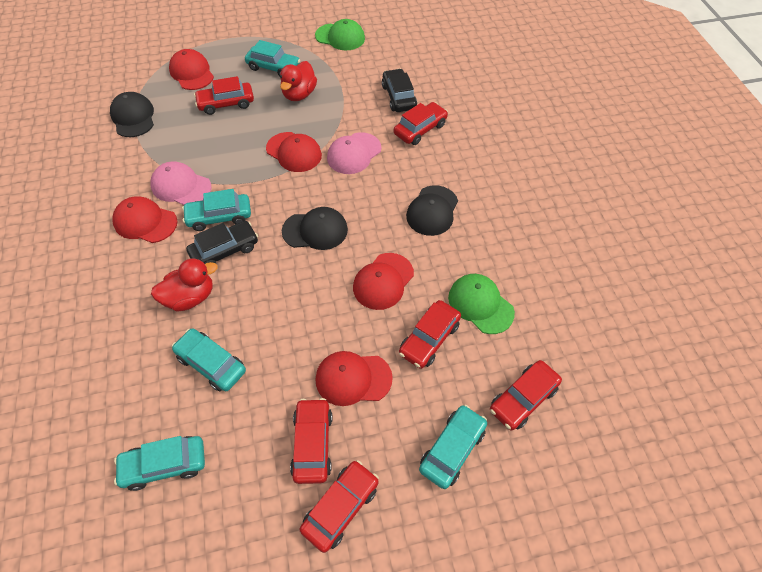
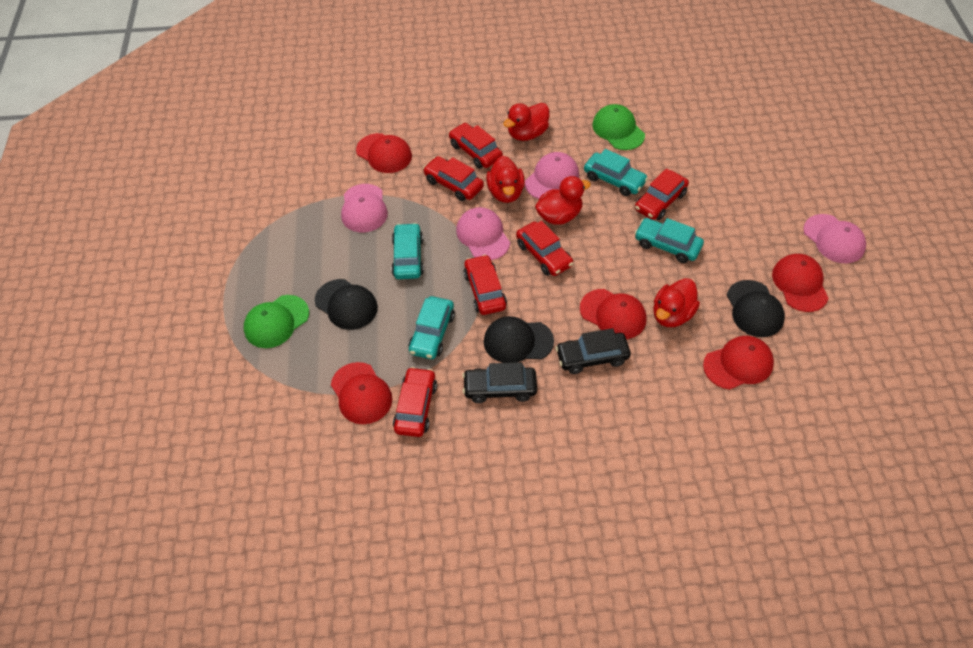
pink cap: 2 -> 4
red duck: 2 -> 4
turquoise car: 5 -> 4

